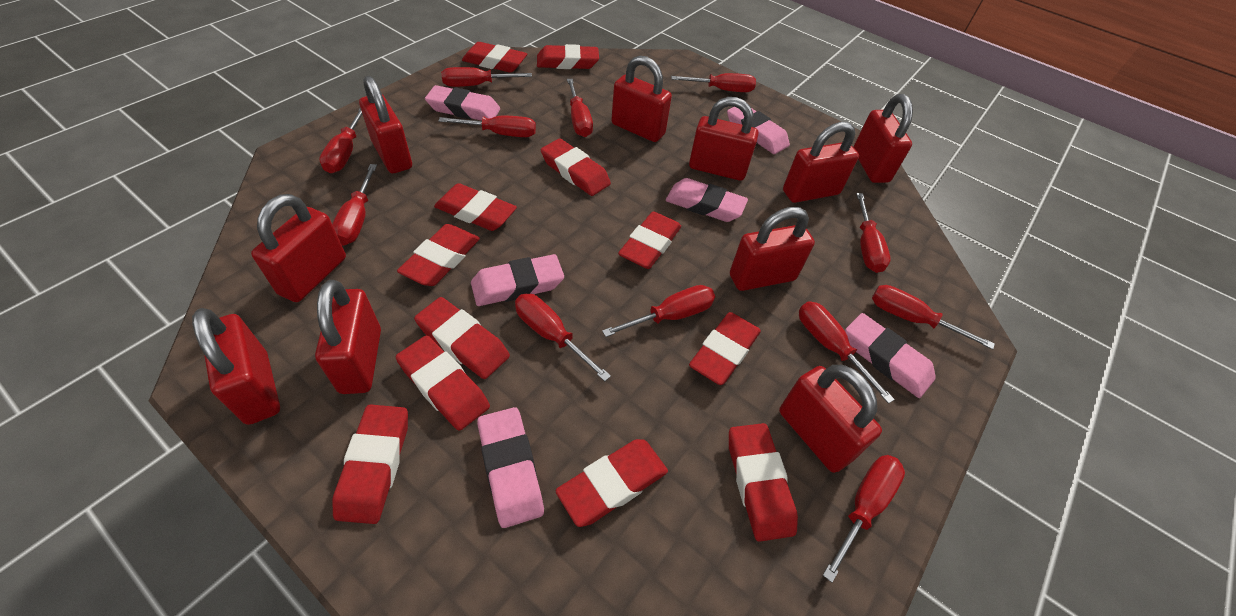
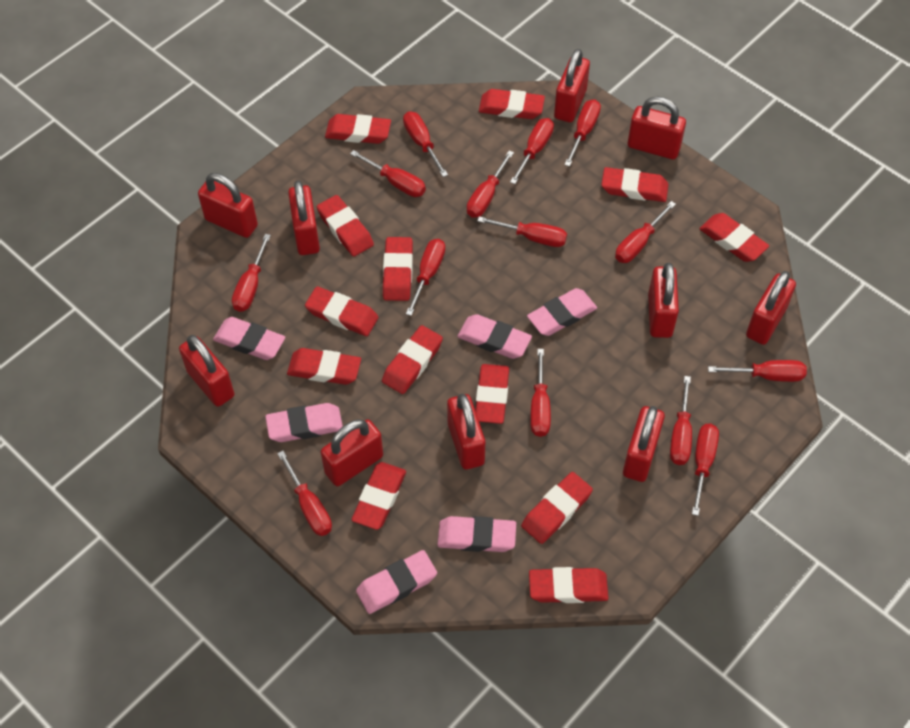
red eraser: 12 -> 13
red screwdriver: 12 -> 14

